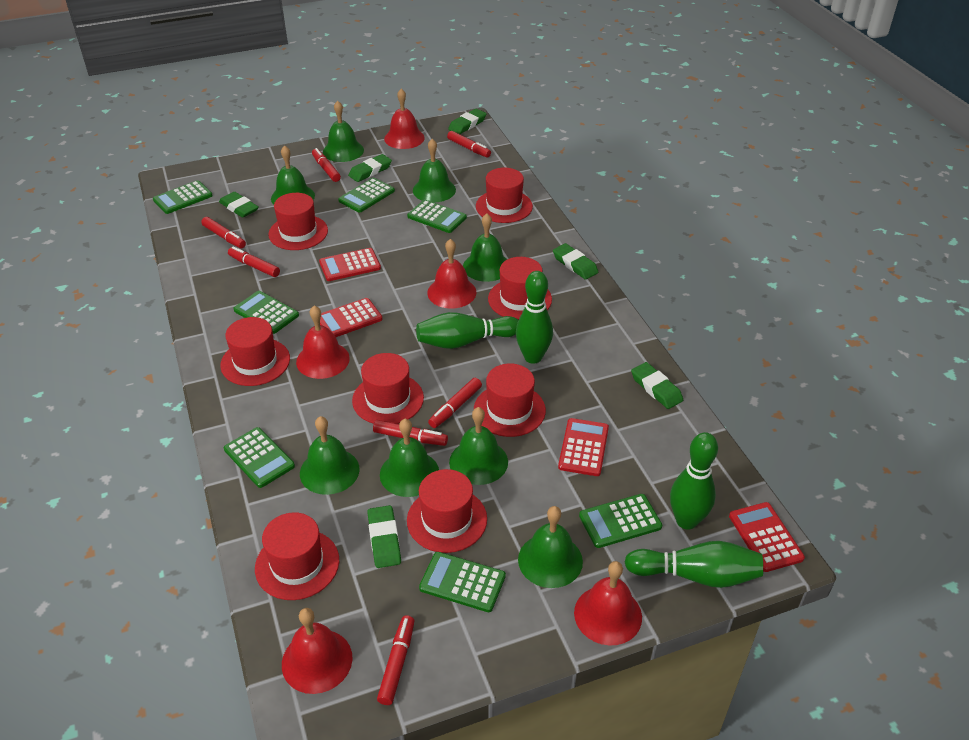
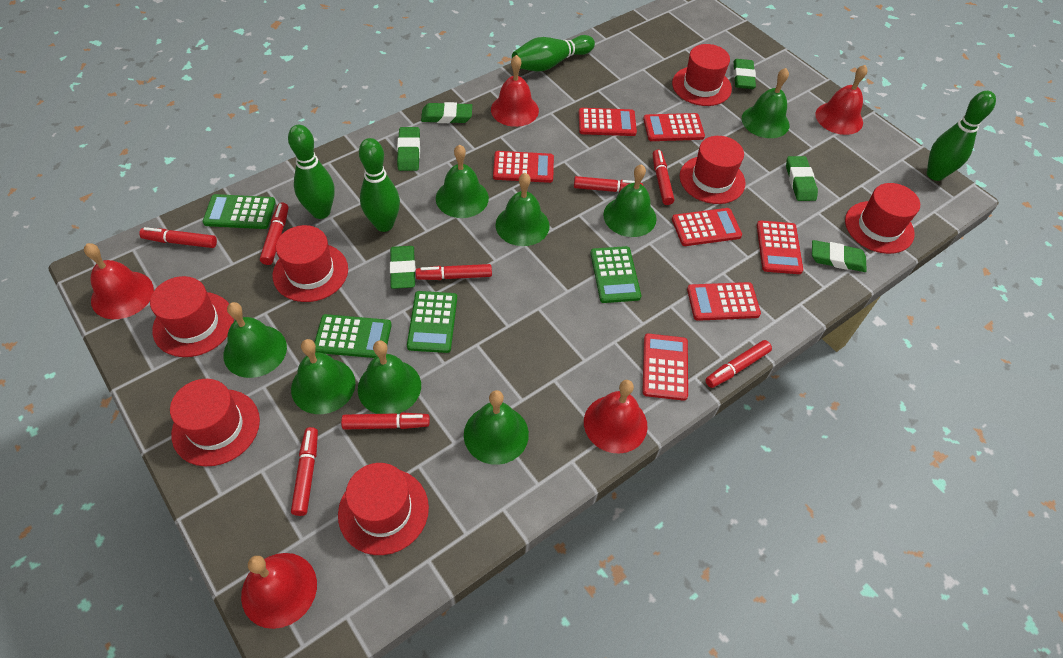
green calculator: 7 -> 4
red calculator: 4 -> 7
red hat: 8 -> 7
red marker: 7 -> 8

